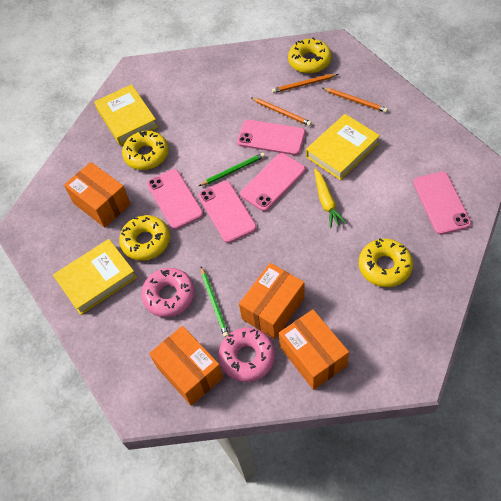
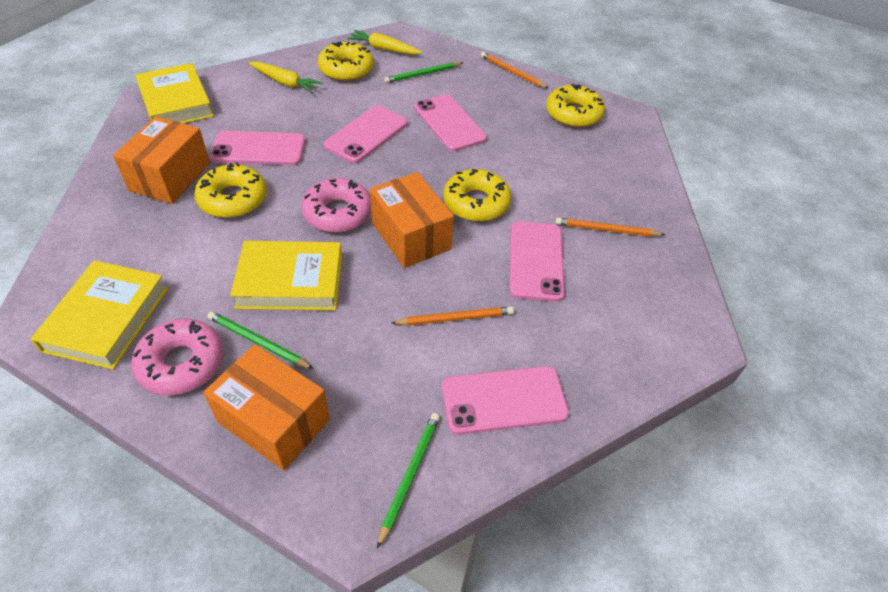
green pencil: 2 -> 3
orange box: 4 -> 3
yellow carrot: 1 -> 2

